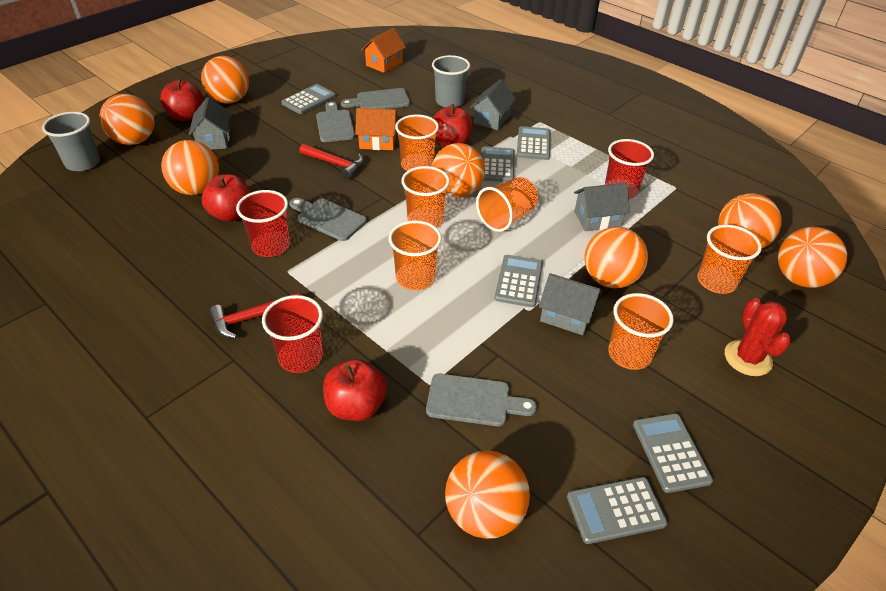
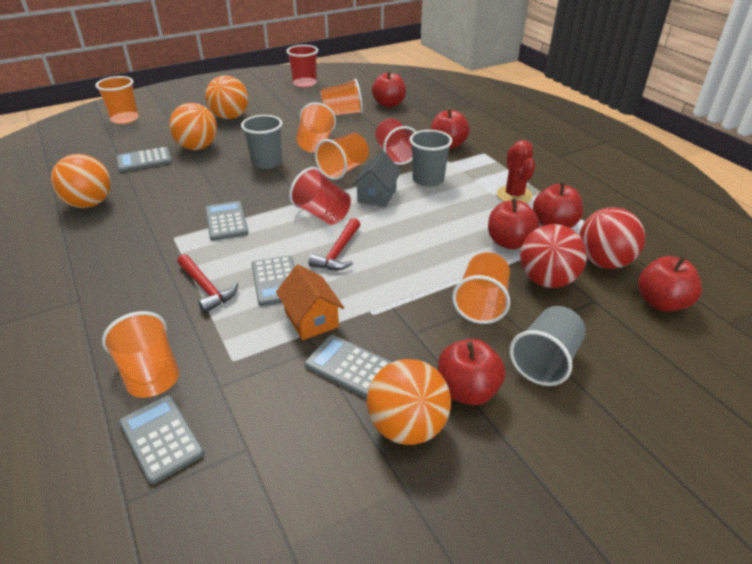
grey calculator: 6 -> 5
grey cup: 2 -> 3
grey cutting board: 4 -> 0
grey house: 4 -> 1
orange ball: 8 -> 4
orange house: 2 -> 1
red apple: 4 -> 6
red ball: 0 -> 2

